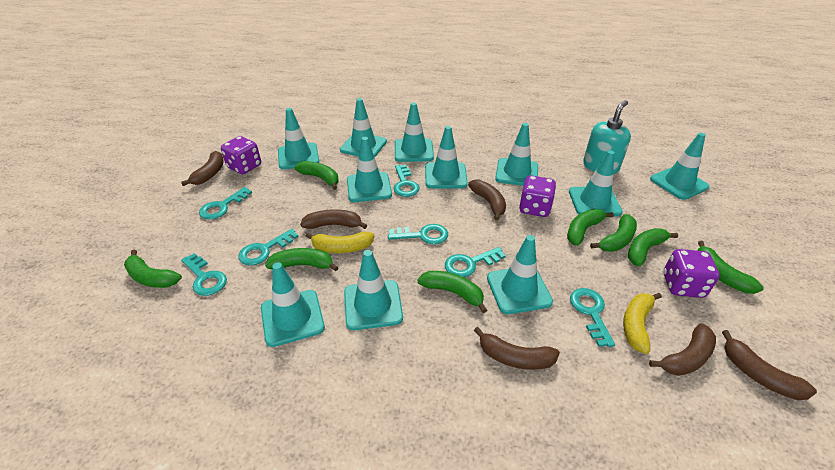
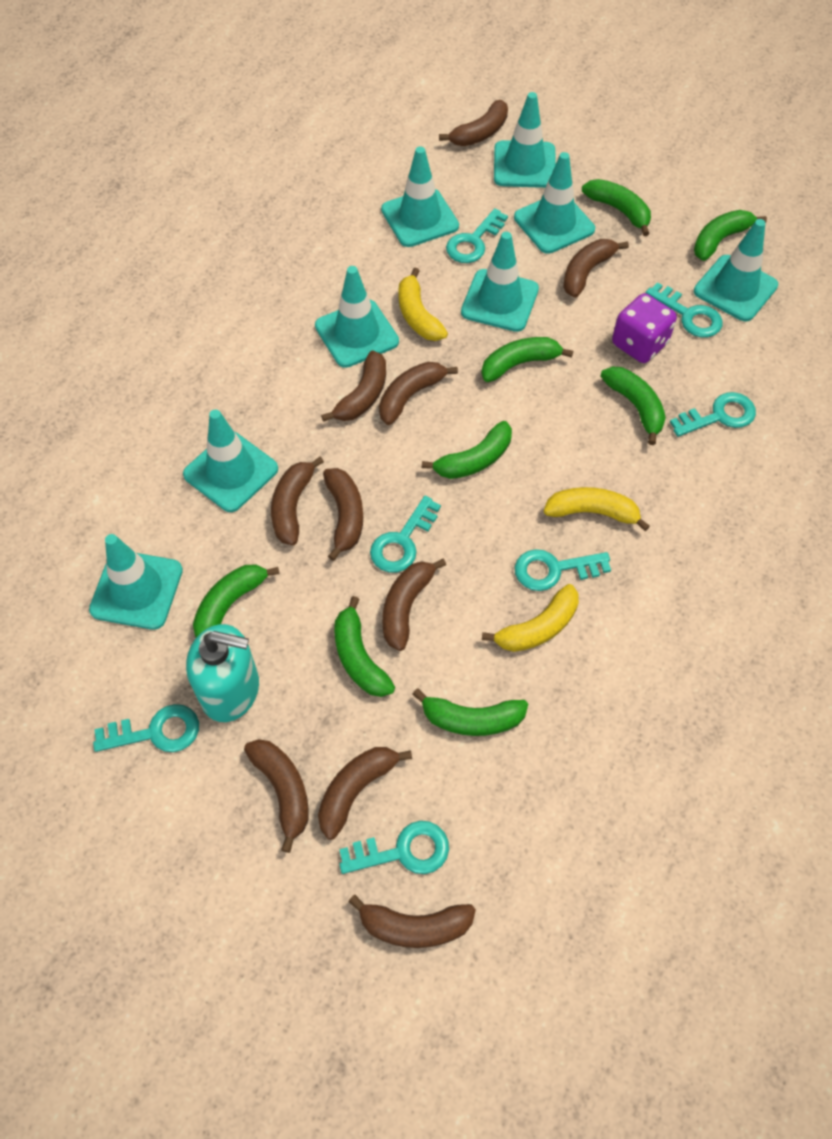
brown banana: 6 -> 10
purple dice: 3 -> 1
turquoise traffic cone: 11 -> 8
yellow banana: 2 -> 3

